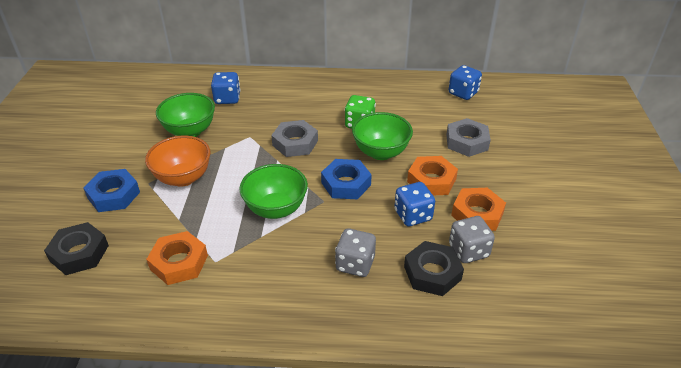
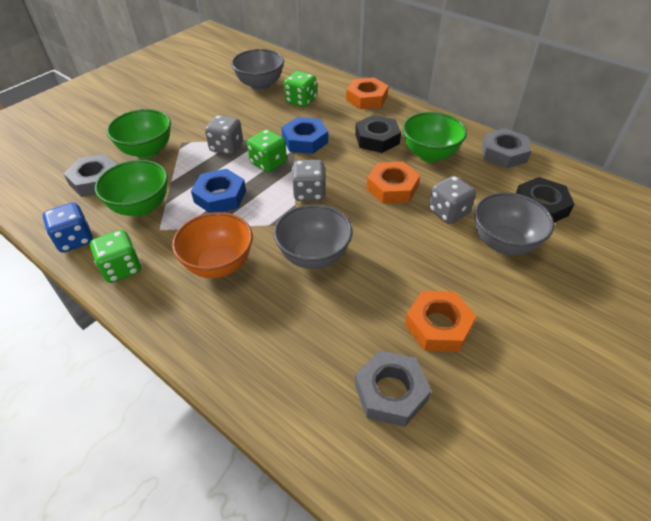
blue dice: 3 -> 1
green dice: 1 -> 3
grey bowl: 0 -> 3
grey dice: 2 -> 3
grey nut: 2 -> 3

